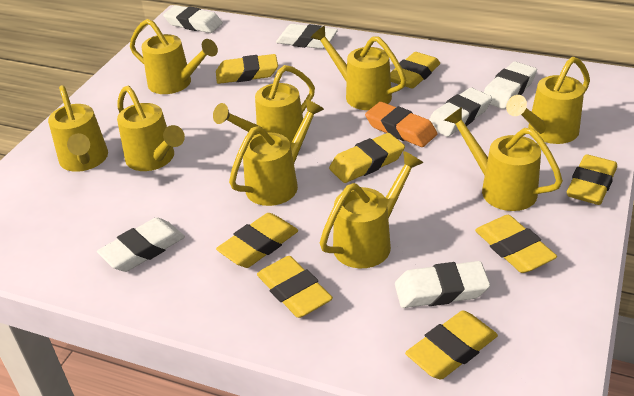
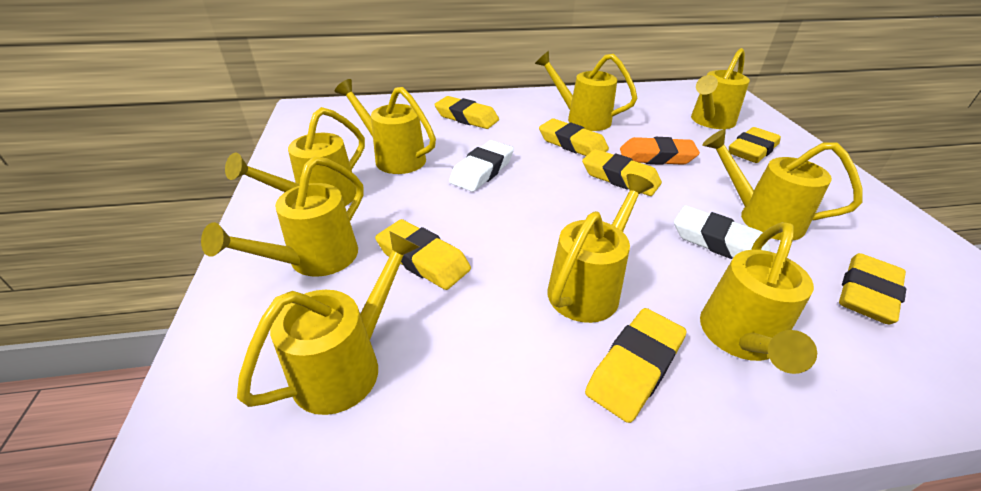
white eraser: 6 -> 2
yellow eraser: 8 -> 7

